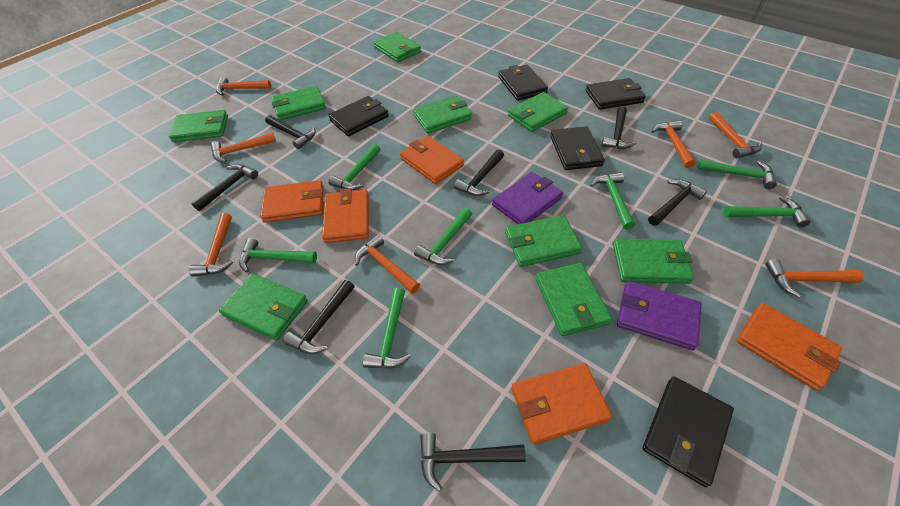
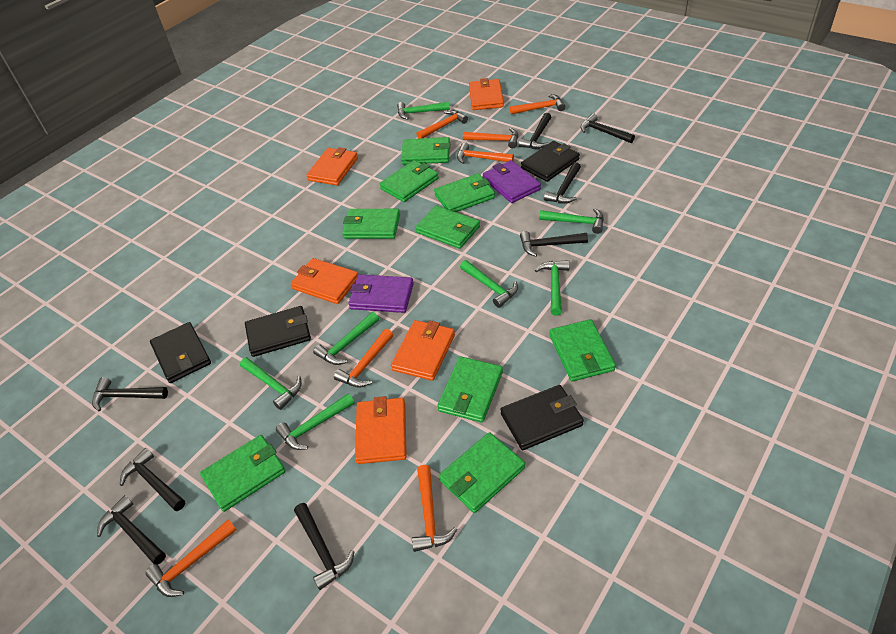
black hammer: 7 -> 8
black wallet: 5 -> 4

